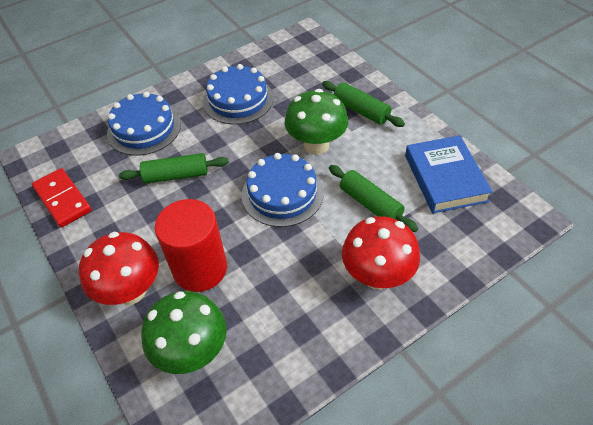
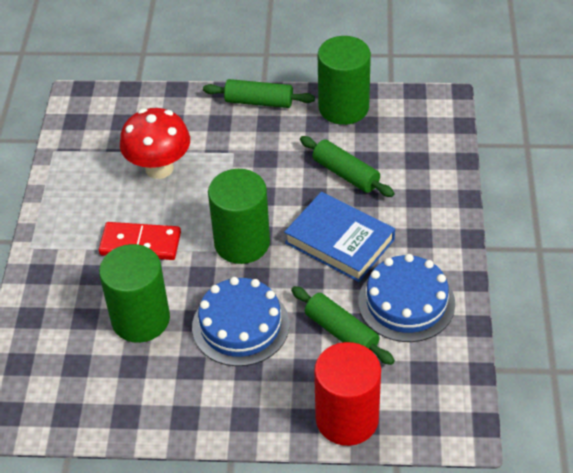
blue cake: 3 -> 2
green cylinder: 0 -> 3
green mushroom: 2 -> 0
red mushroom: 2 -> 1

